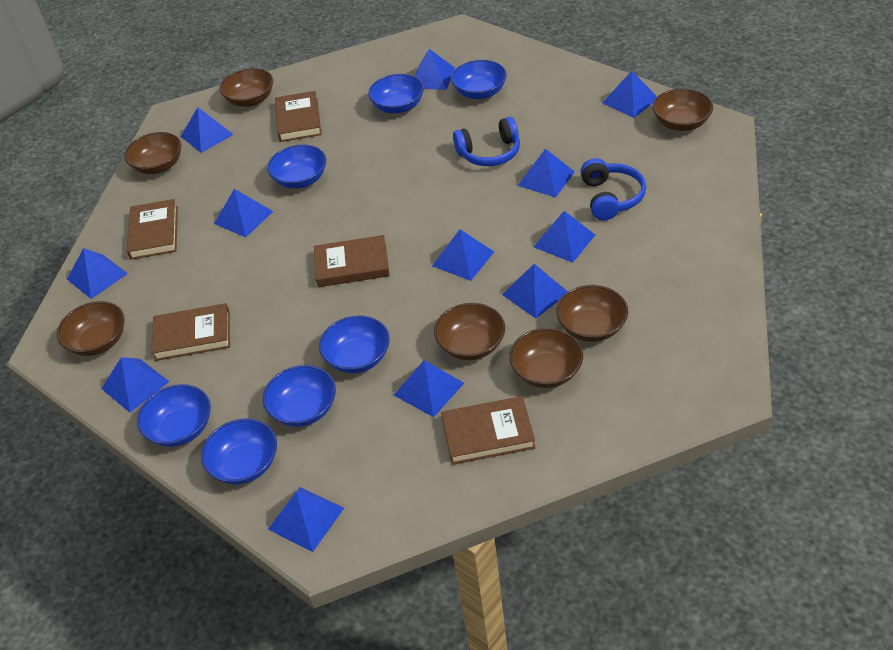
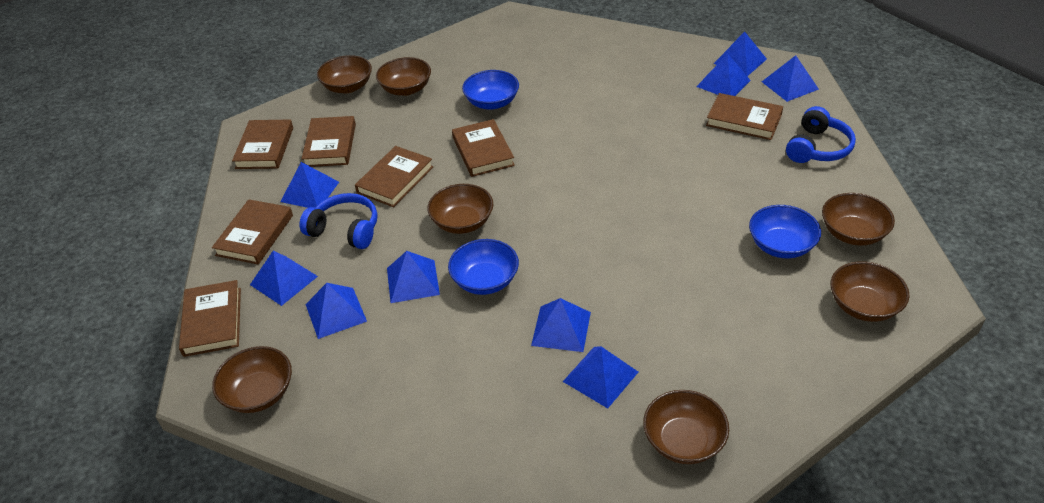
blue bowl: 7 -> 3
blue pyramid: 12 -> 9
brown book: 5 -> 7

